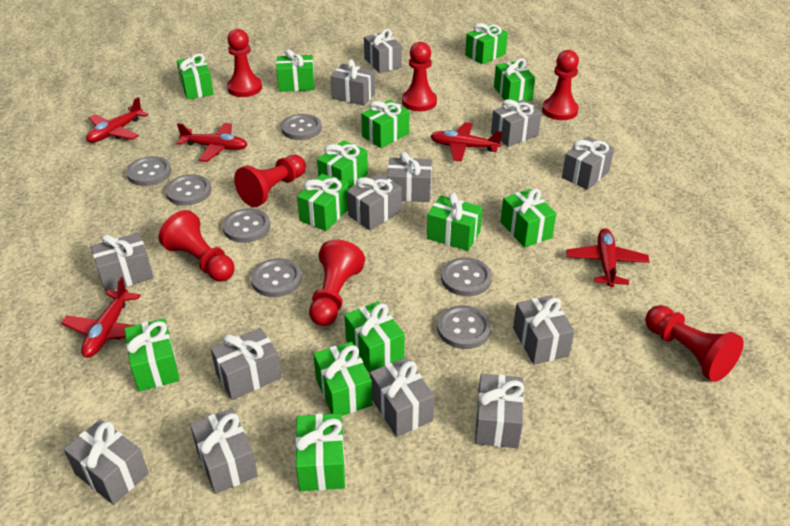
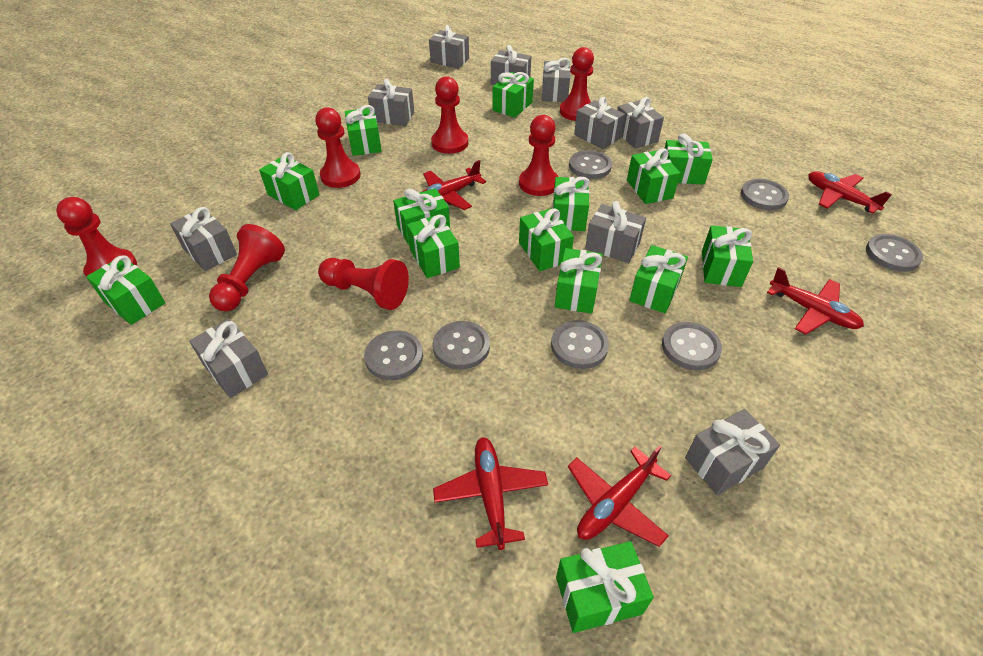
green gift: 13 -> 14
grey gift: 13 -> 10

